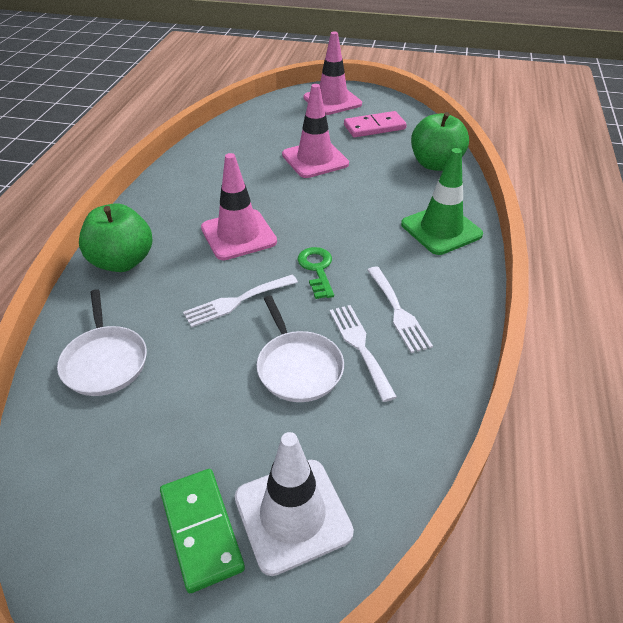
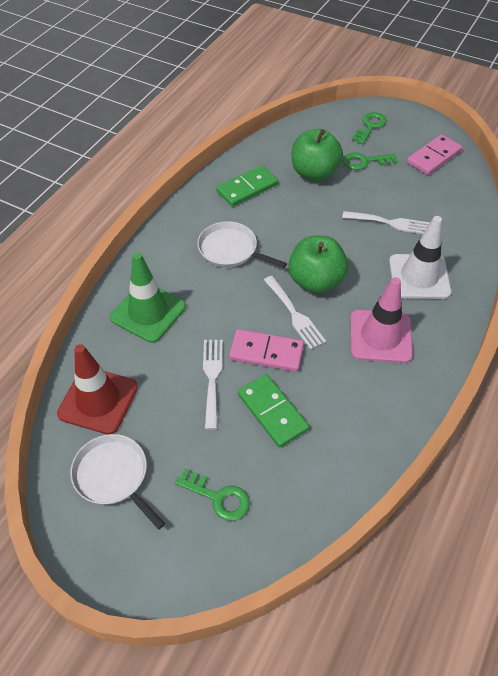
green domino: 1 -> 2
green key: 1 -> 3
pink domino: 1 -> 2
pink traffic cone: 3 -> 1
red traffic cone: 0 -> 1

